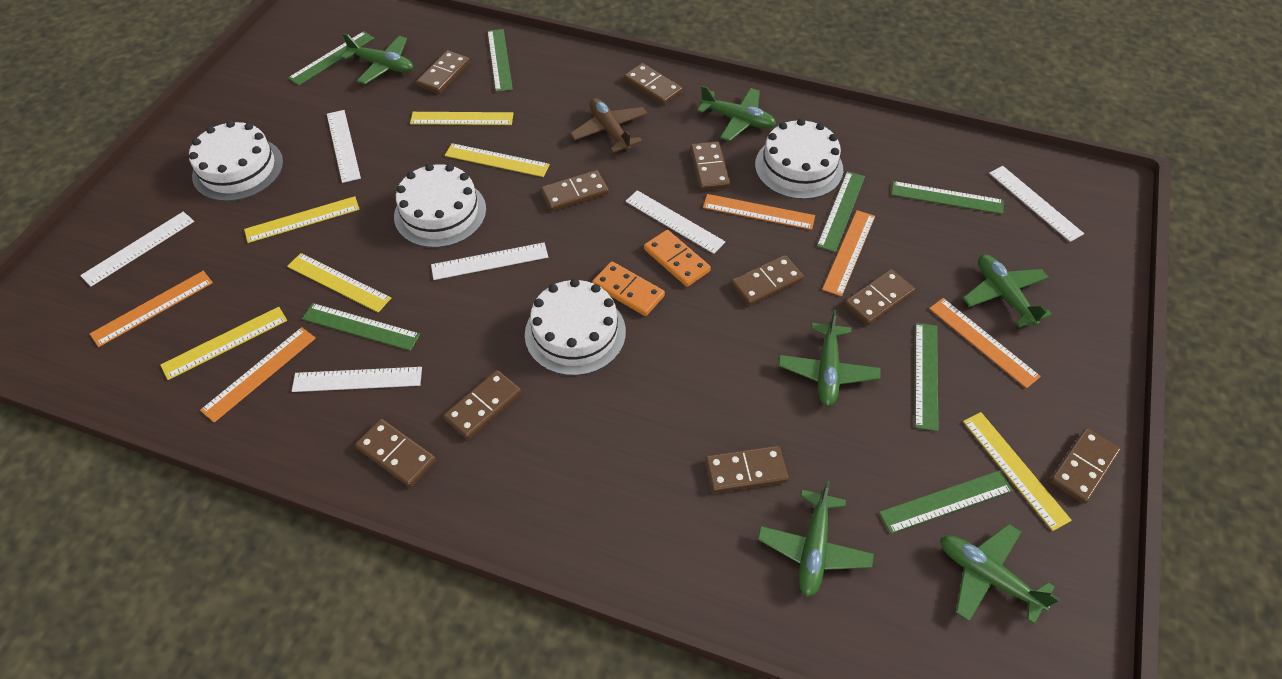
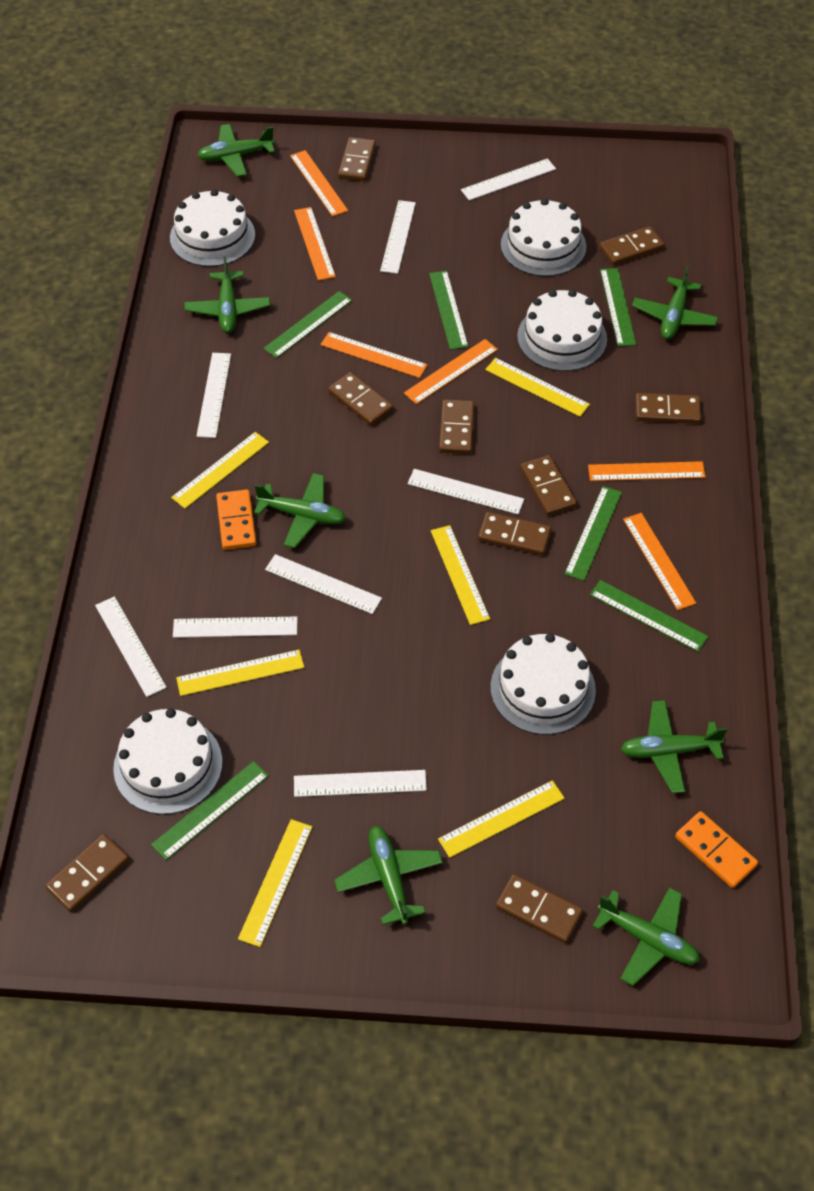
brown domino: 10 -> 9
brown plane: 1 -> 0
green plane: 6 -> 7
green ruler: 7 -> 6
orange ruler: 5 -> 6
white cake: 4 -> 5
white ruler: 6 -> 8

